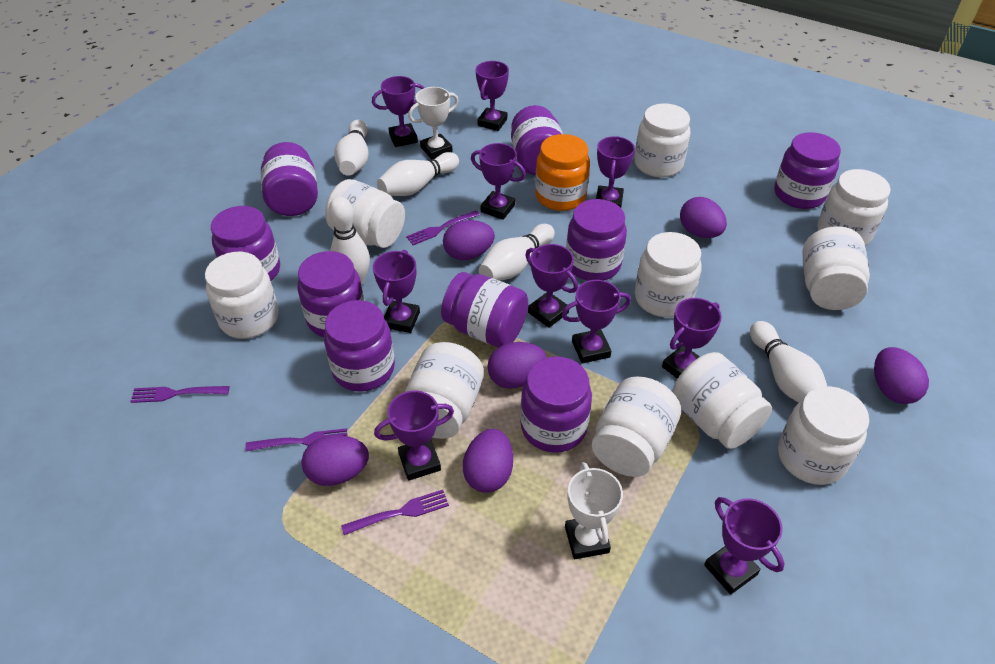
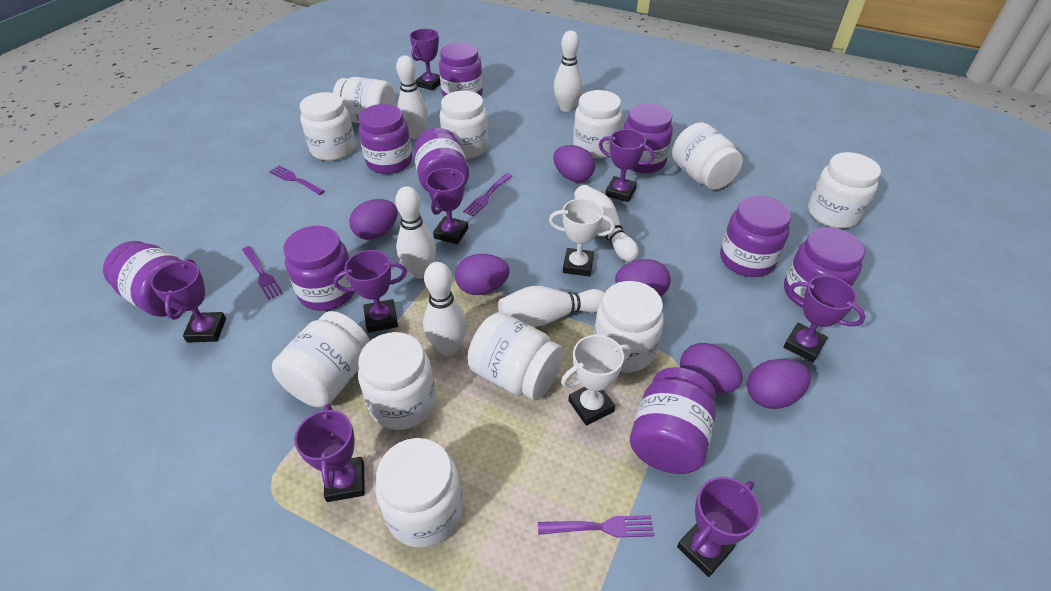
orange jar: 1 -> 0
purple trophy: 10 -> 8
white bowling pin: 5 -> 6
white jar: 10 -> 11

